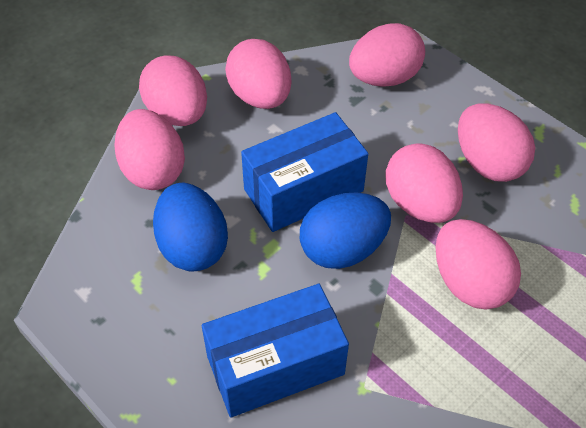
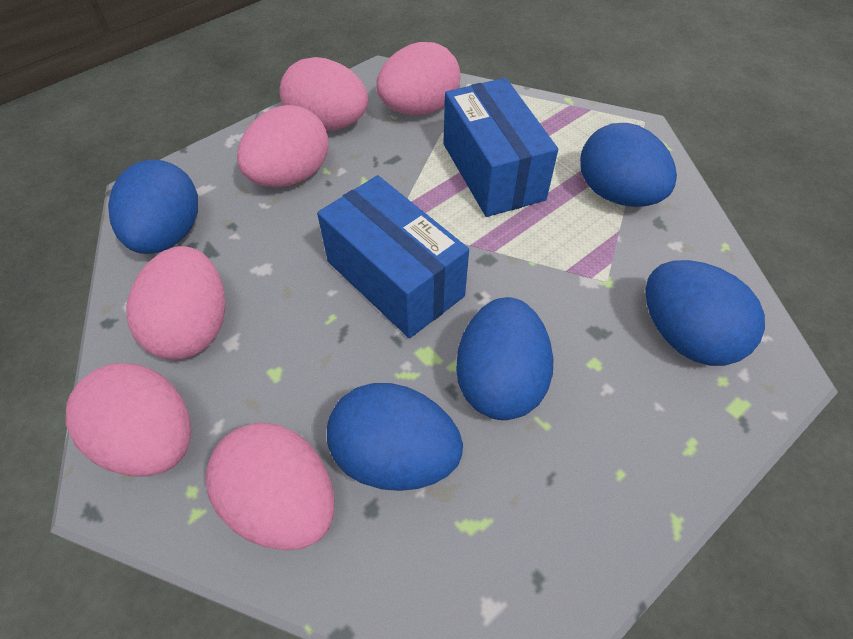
blue egg: 2 -> 5
pink egg: 7 -> 6

